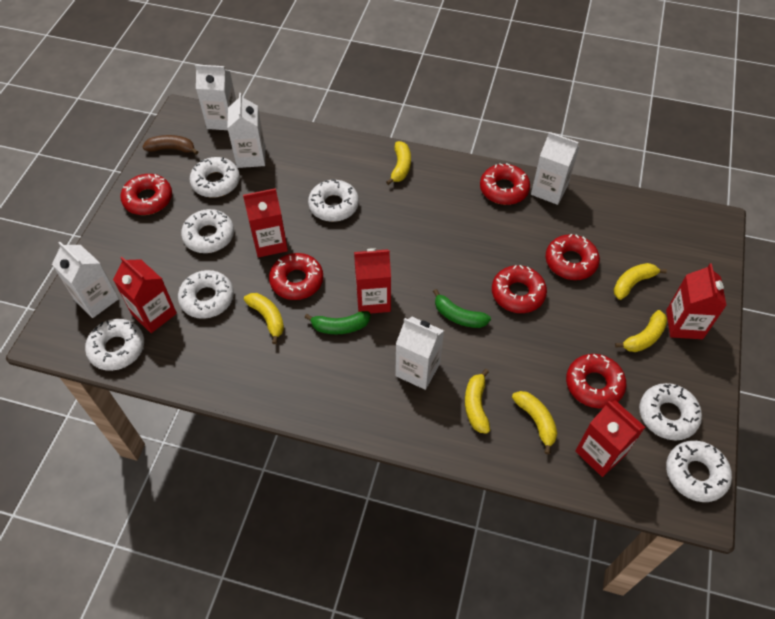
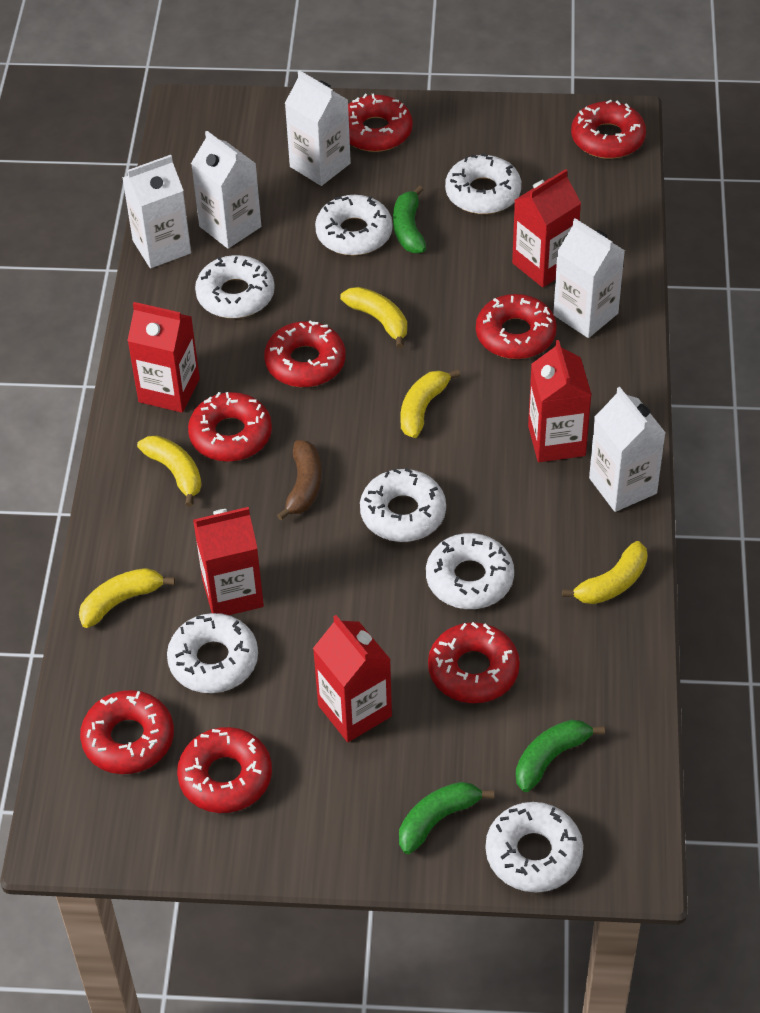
green banana: 2 -> 3
red donut: 6 -> 8
yellow banana: 6 -> 5

